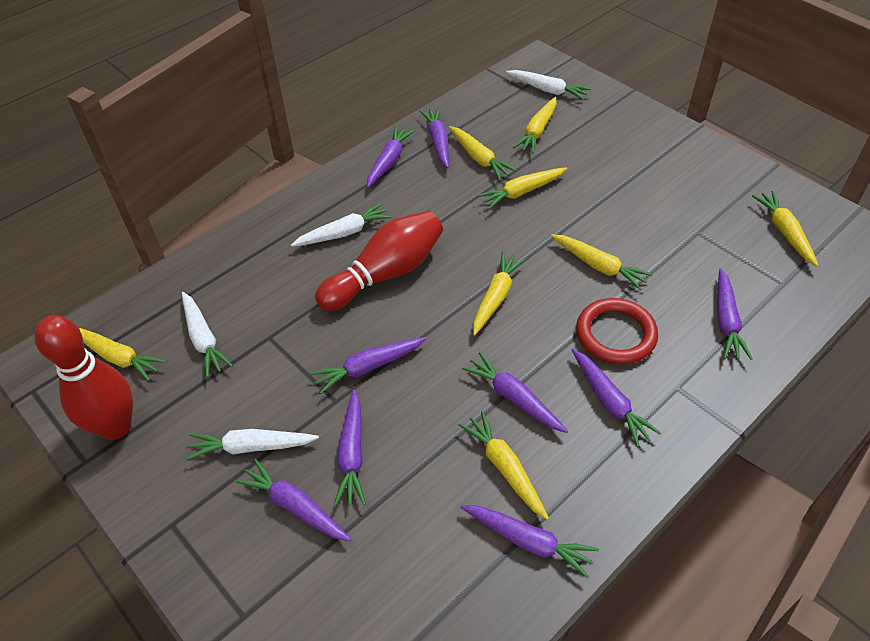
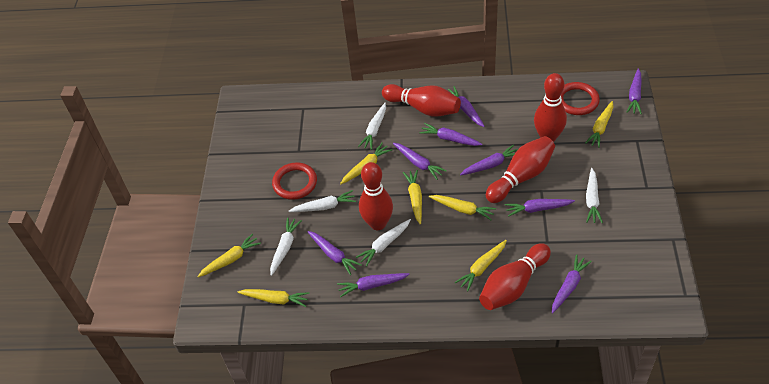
red bowling pin: 2 -> 5
red ring: 1 -> 2
white carrot: 4 -> 5
yellow carrot: 8 -> 7

